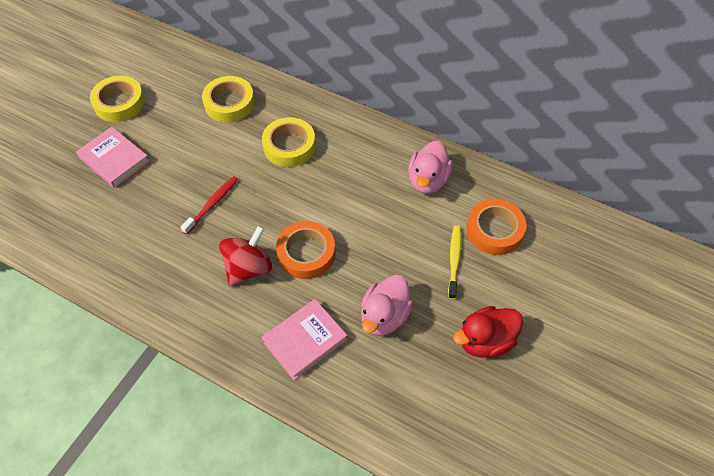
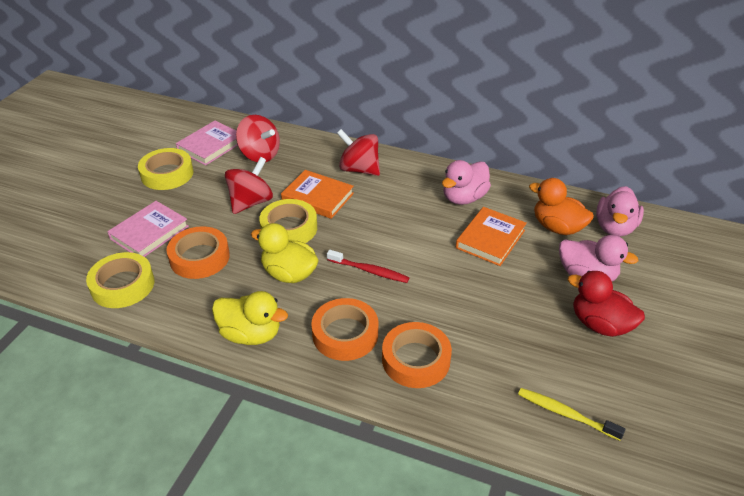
orange book: 0 -> 2
orange duck: 0 -> 1
orange tape: 2 -> 3
pink duck: 2 -> 3
red spinning top: 1 -> 3
yellow duck: 0 -> 2

